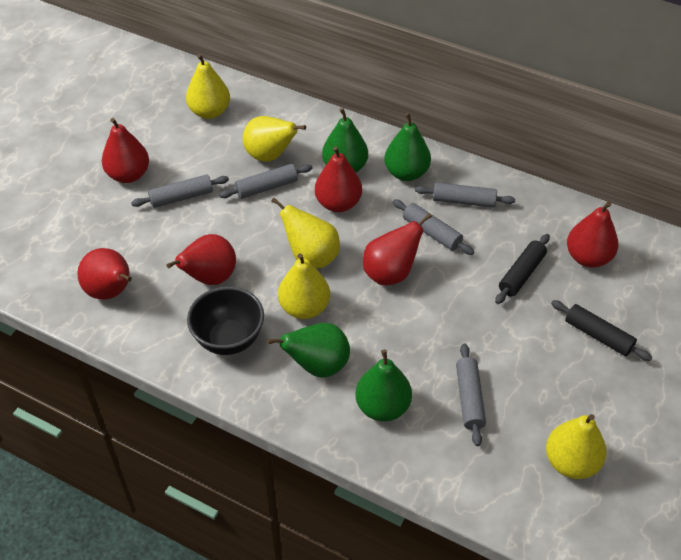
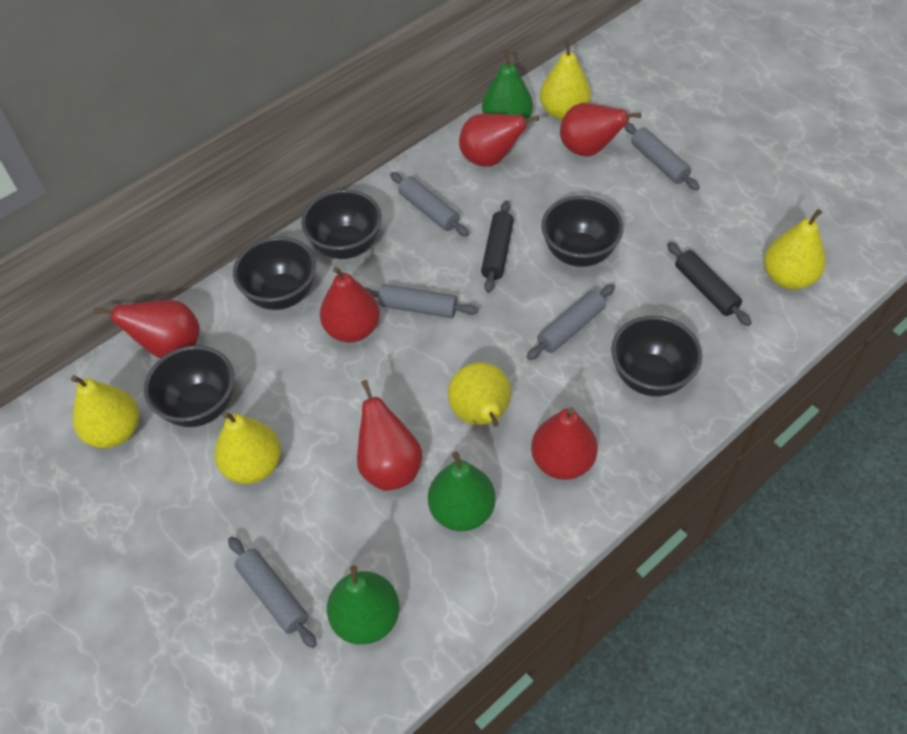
black bowl: 1 -> 5
green pear: 4 -> 3

